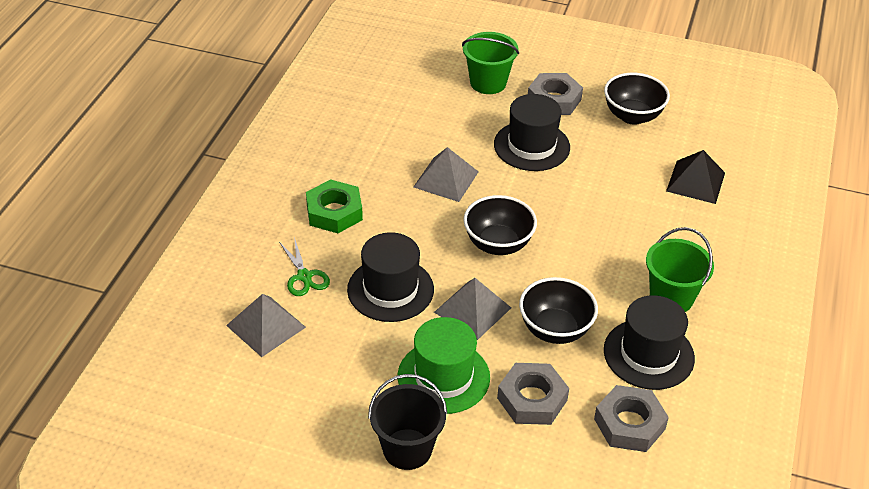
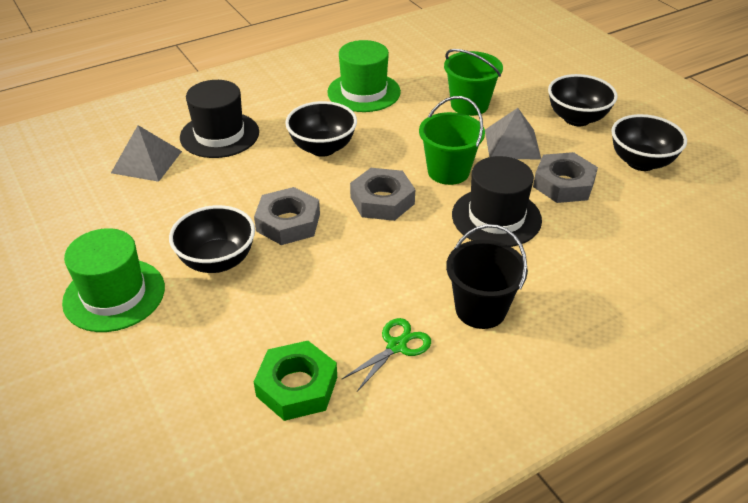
black bowl: 3 -> 4
black hat: 3 -> 2
black pyramid: 1 -> 0
green hat: 1 -> 2
grey pyramid: 3 -> 2

